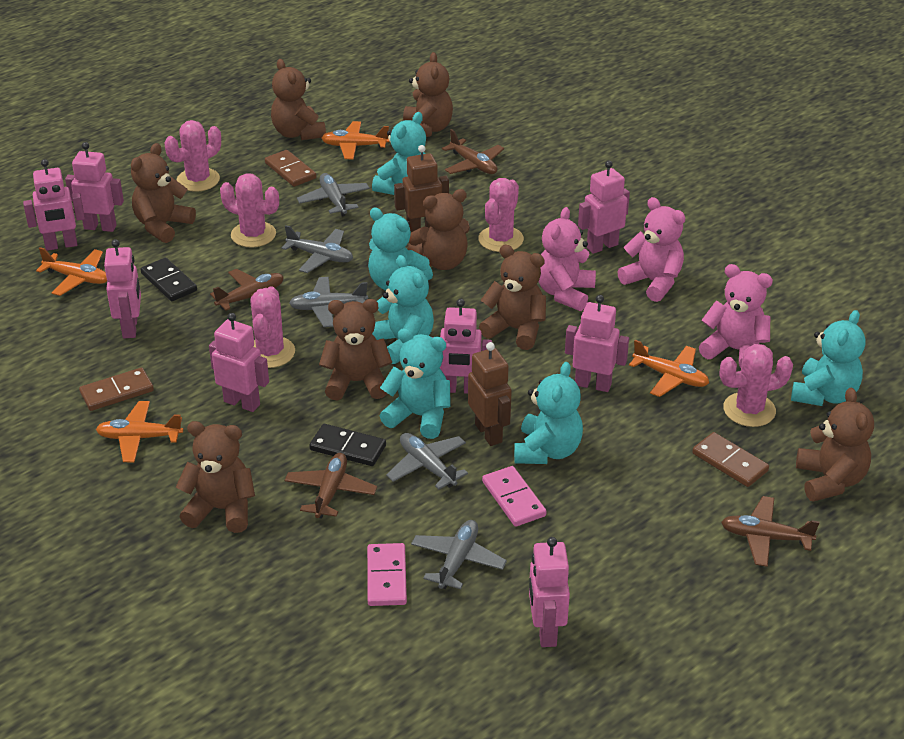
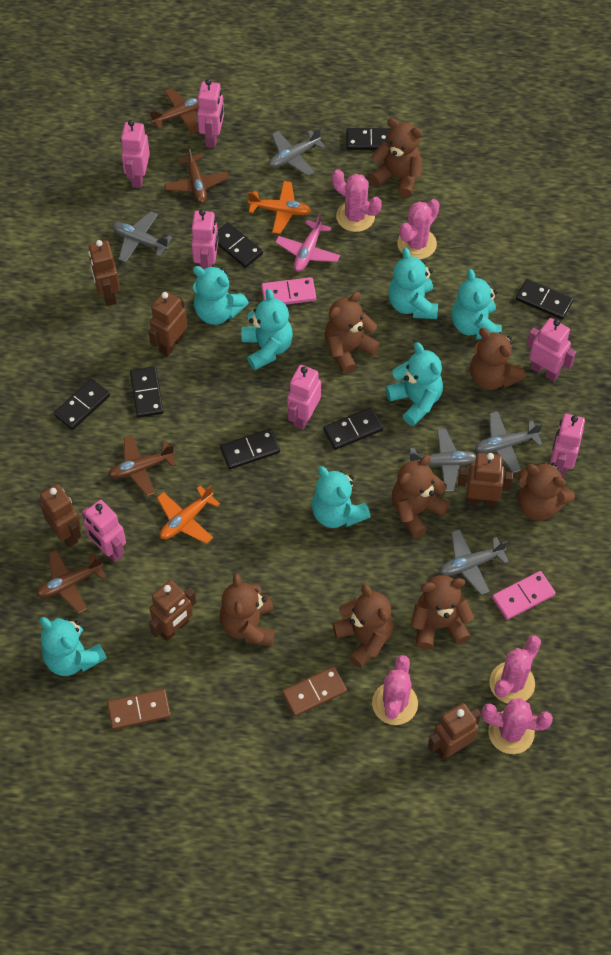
black domino: 2 -> 7
brown domino: 3 -> 2
brown robot: 2 -> 6
orange plane: 4 -> 2
pink plane: 0 -> 1
pink robot: 8 -> 7
pink teddy bear: 3 -> 0
turquoise teddy bear: 6 -> 7

